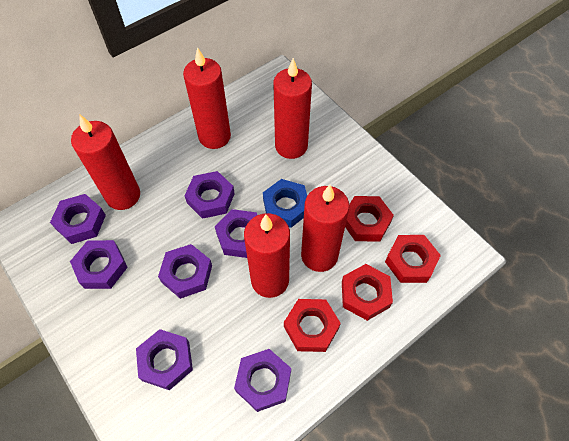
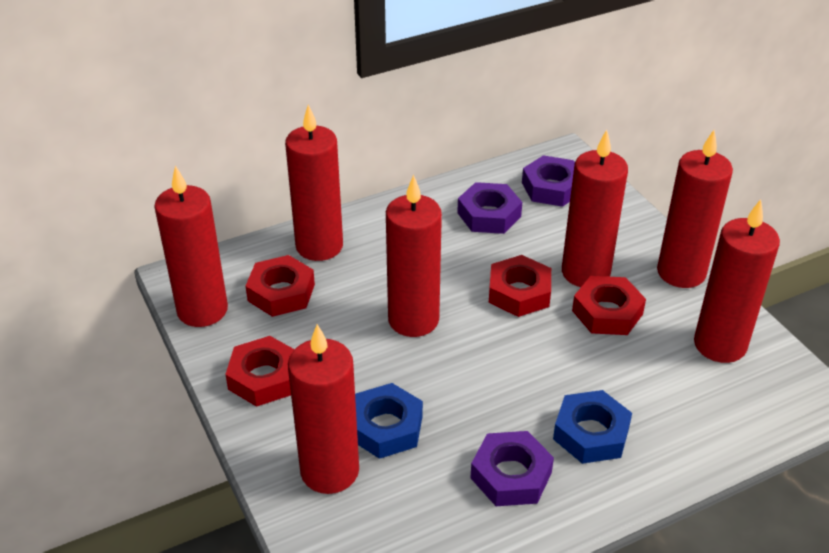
blue nut: 1 -> 2
purple nut: 7 -> 3
red candle: 5 -> 7

